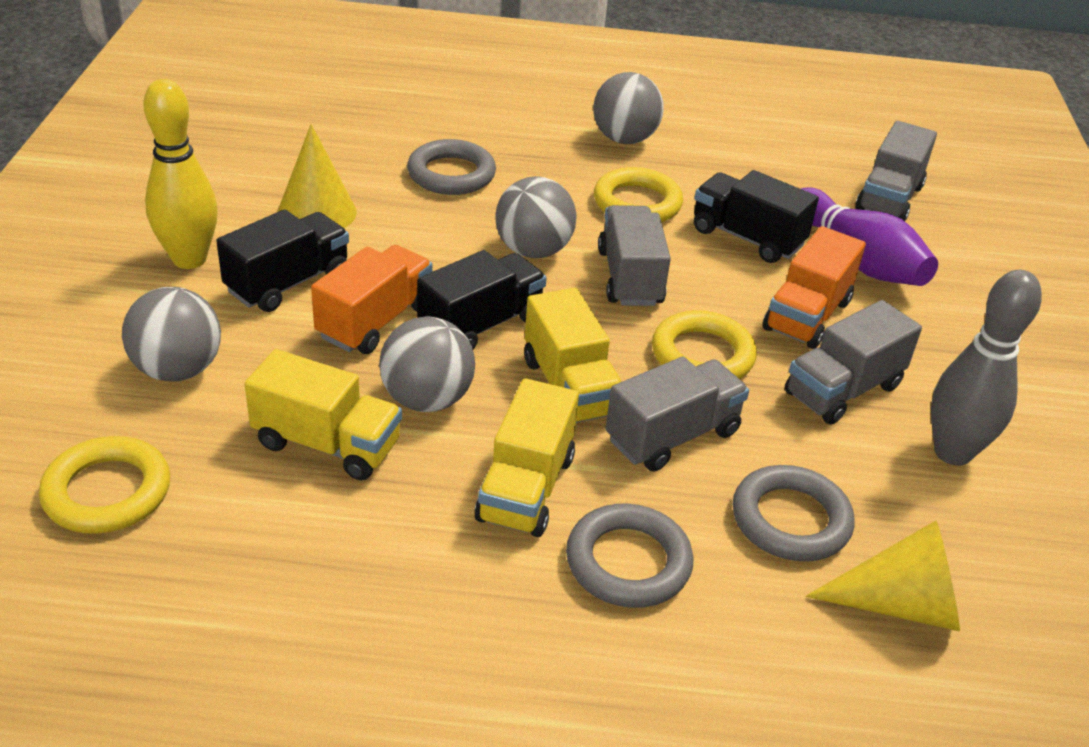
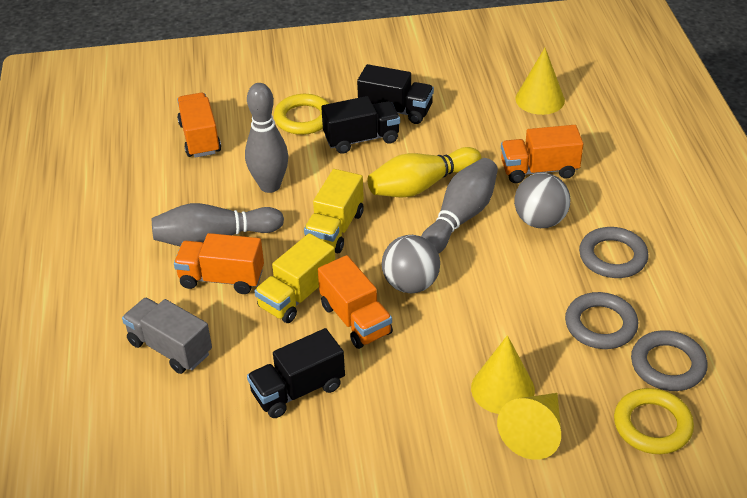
grey ball: 4 -> 2
grey bowling pin: 1 -> 3
grey truck: 4 -> 1
orange truck: 2 -> 4
purple bowling pin: 1 -> 0
yellow cone: 2 -> 3
yellow ring: 3 -> 2
yellow truck: 3 -> 2

